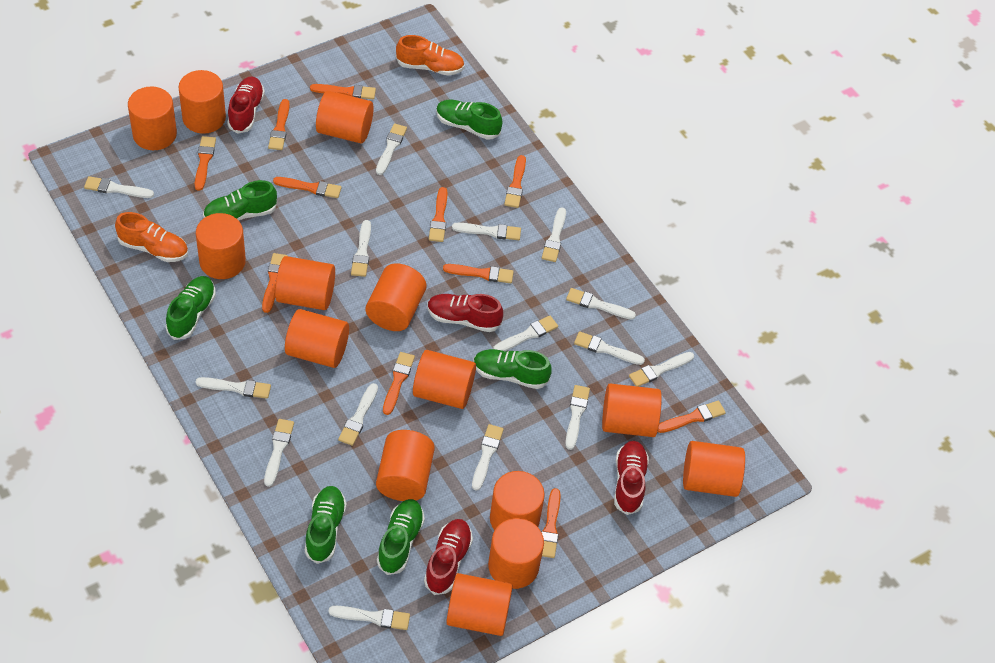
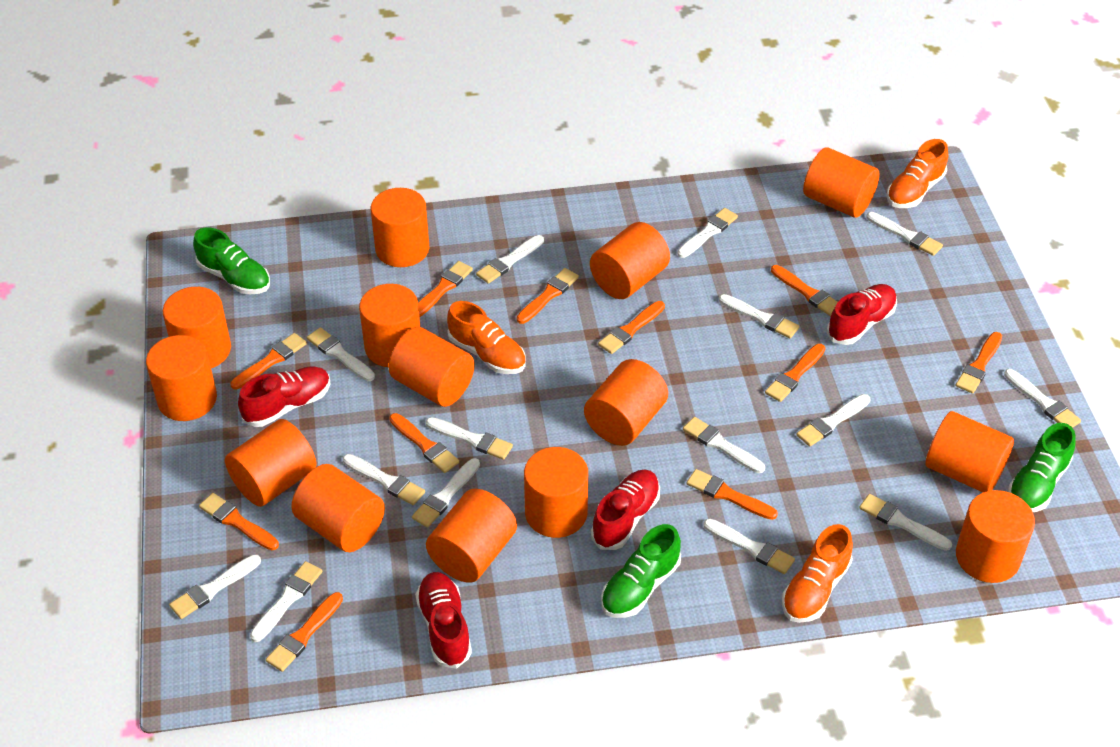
green shoe: 6 -> 3
orange shoe: 2 -> 3

